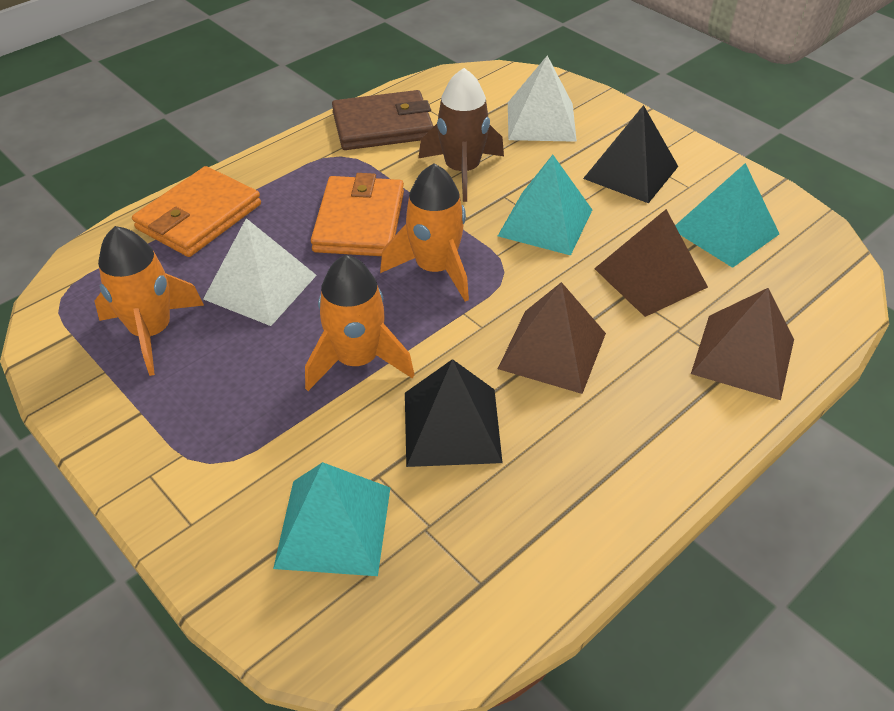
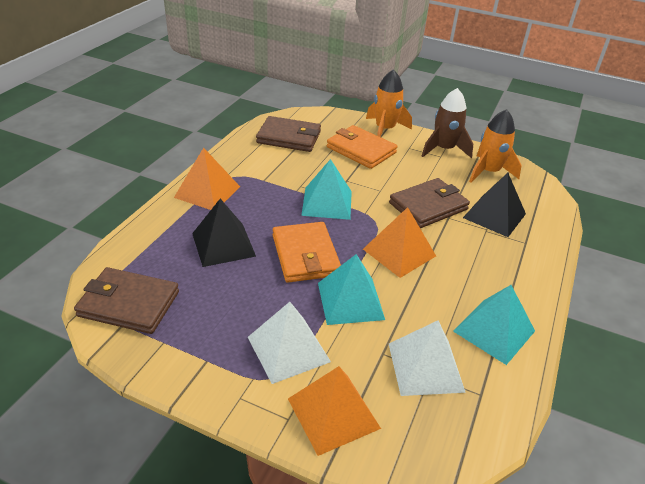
brown pyramid: 3 -> 0
brown wallet: 1 -> 3
orange pyramid: 0 -> 3
orange rocket: 3 -> 2

